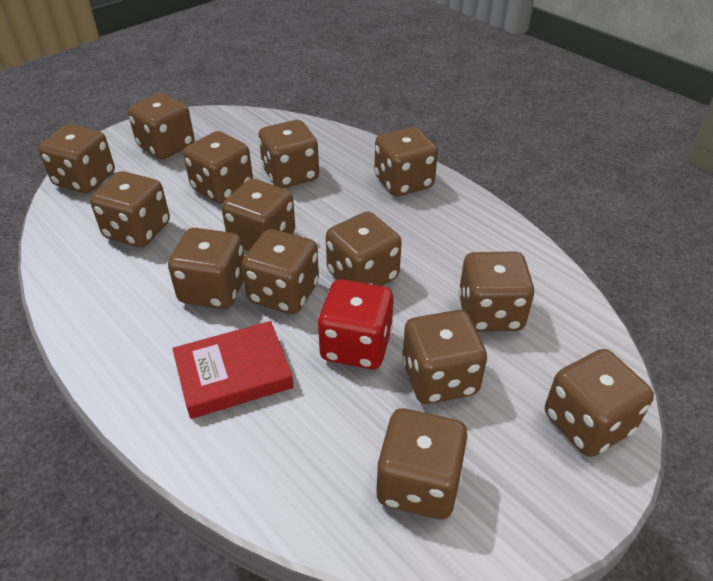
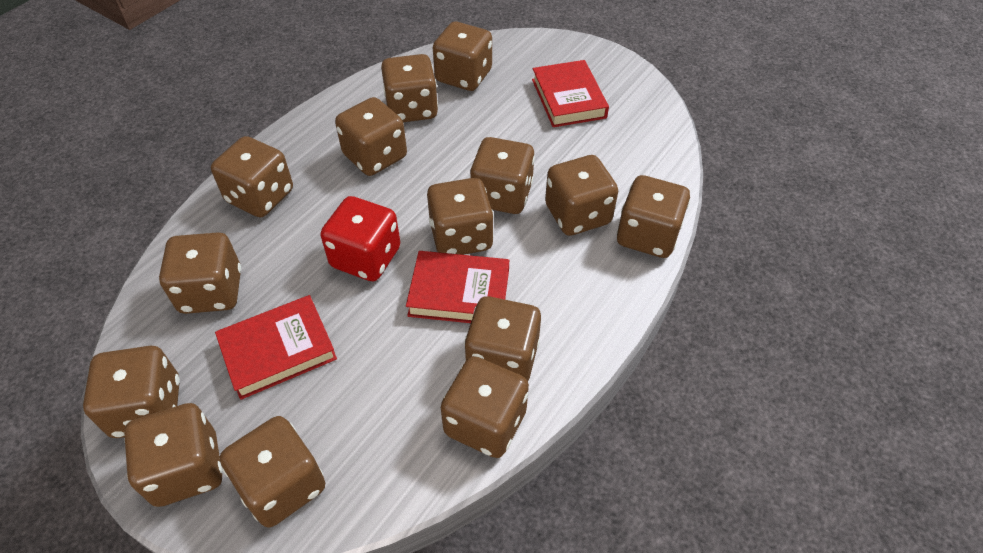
red book: 1 -> 3

